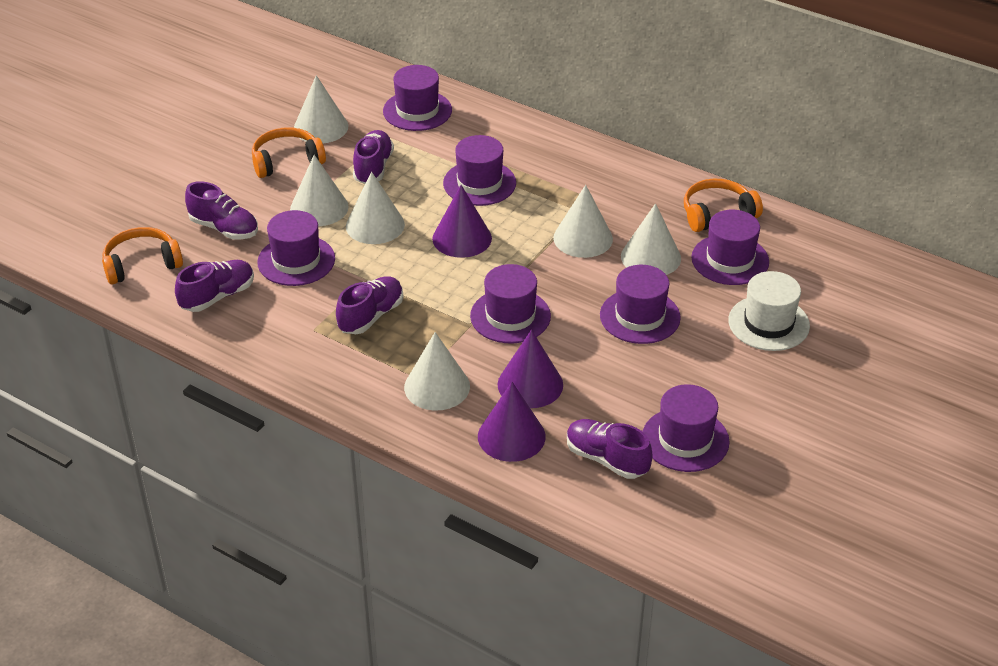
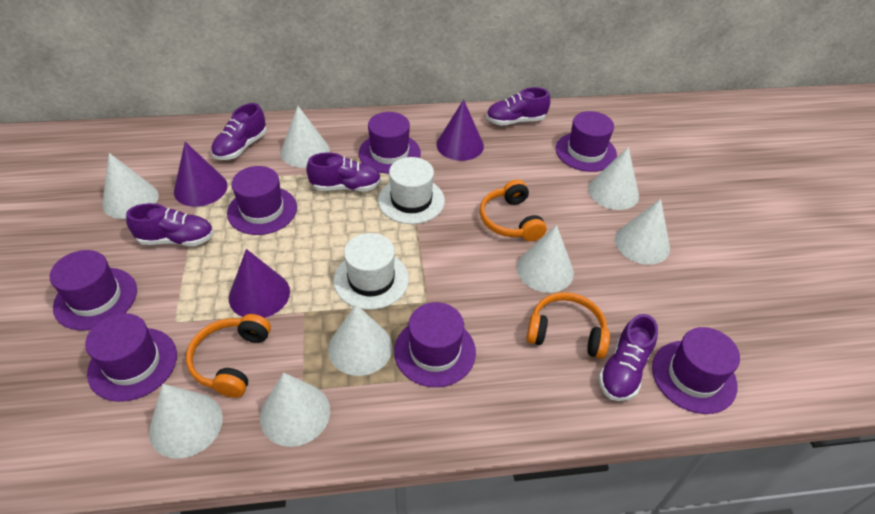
white cone: 6 -> 8
white hat: 1 -> 2

